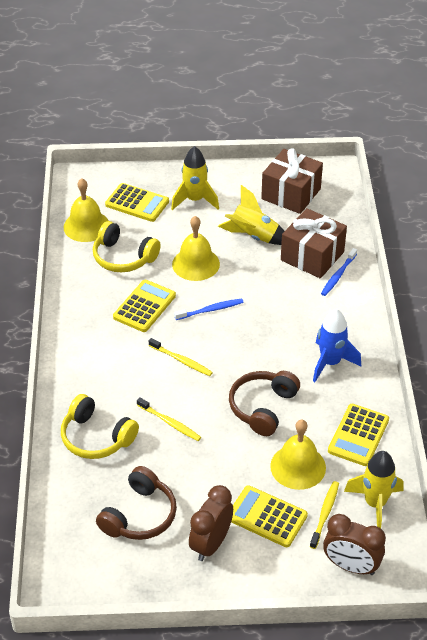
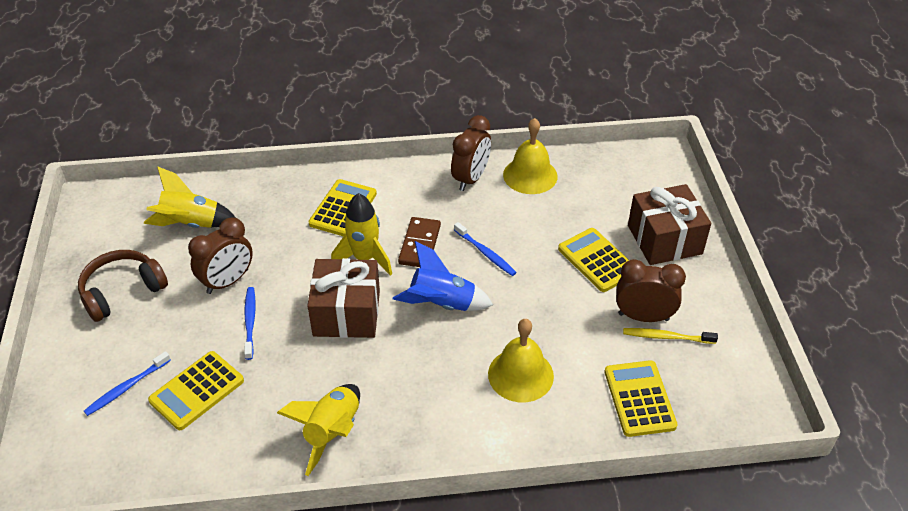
blue toothbrush: 2 -> 3
brown clock: 2 -> 3
brown domino: 0 -> 1
brown headphones: 2 -> 1
yellow bell: 3 -> 2
yellow headphones: 2 -> 0
yellow toothbrush: 3 -> 1

